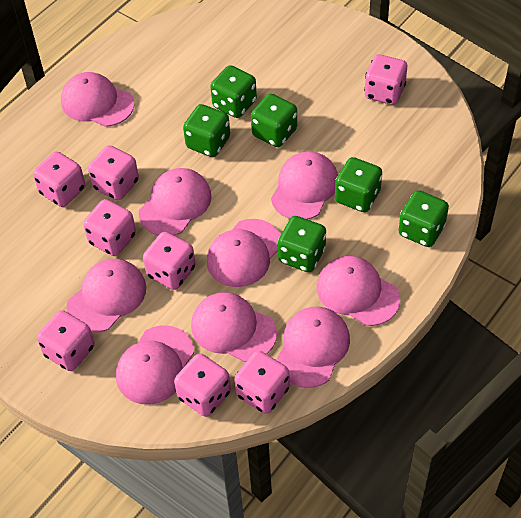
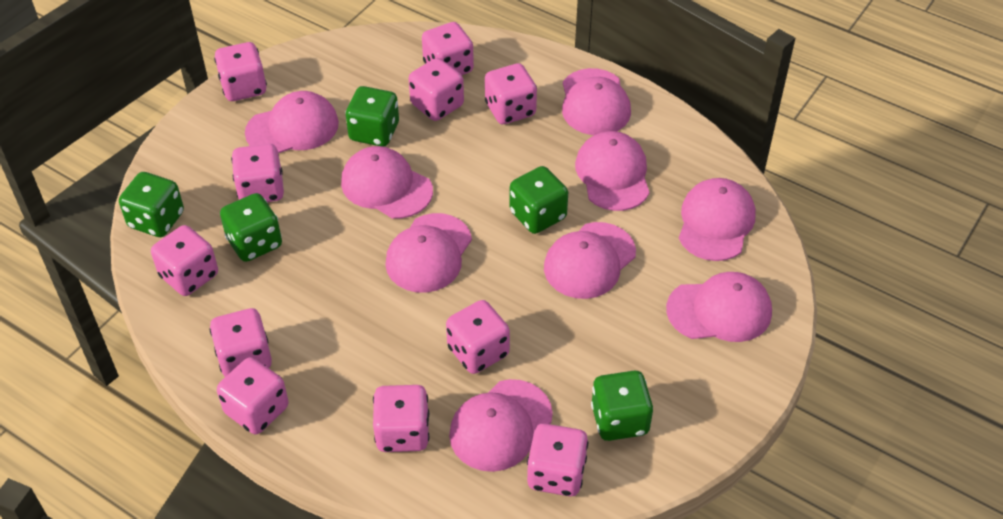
green dice: 6 -> 5
pink dice: 8 -> 11

